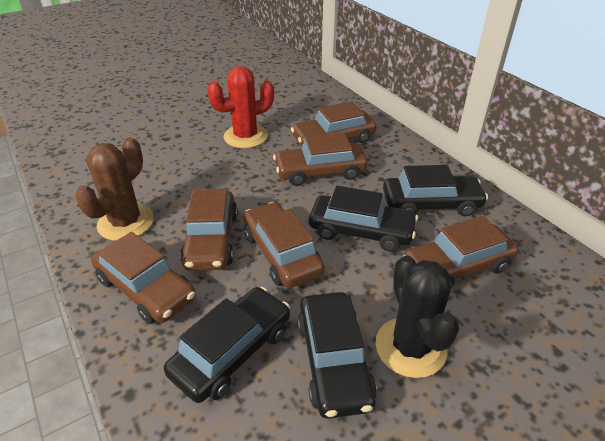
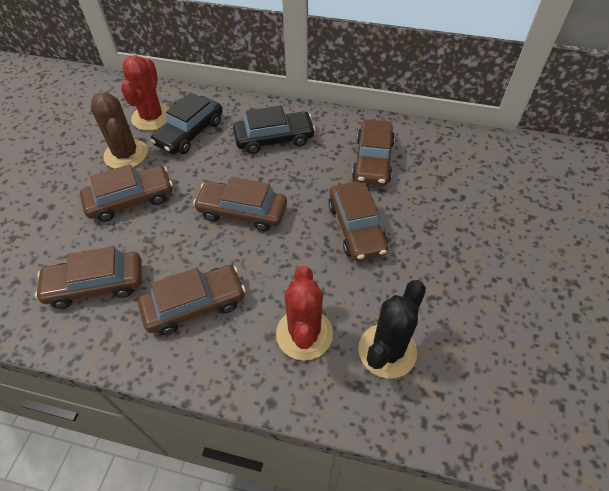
black car: 4 -> 2
red cactus: 1 -> 2

